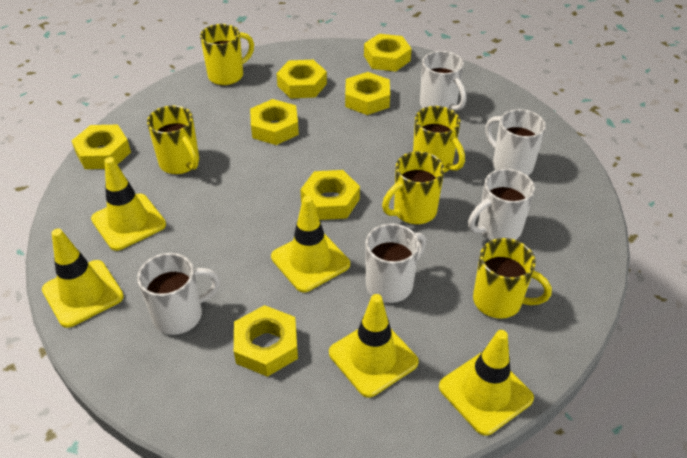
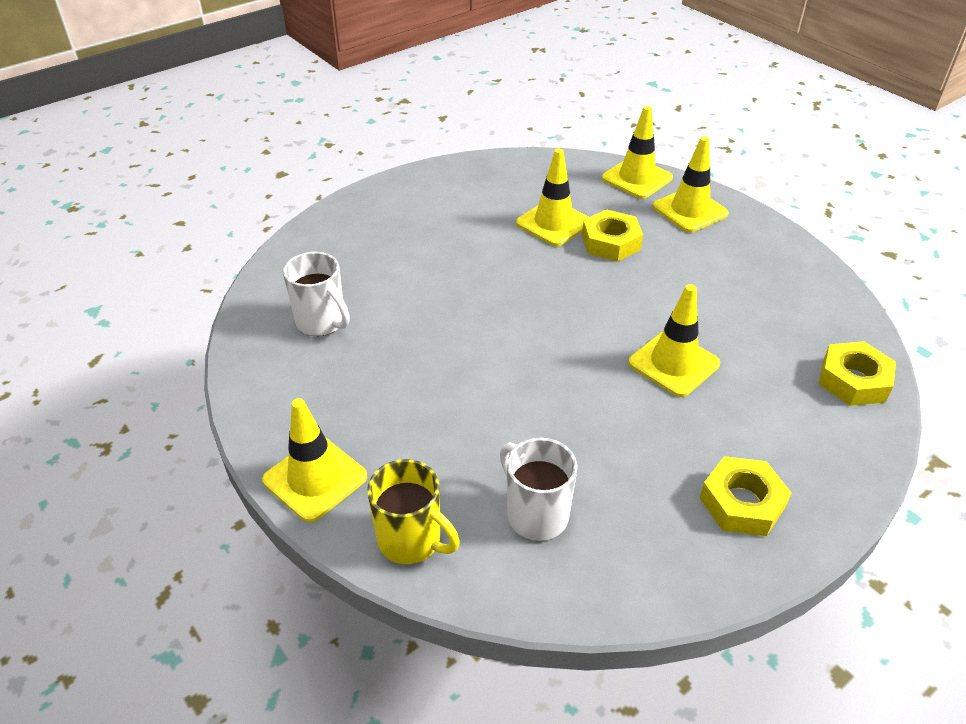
white mug: 5 -> 2
yellow mug: 5 -> 1
yellow nut: 7 -> 3

